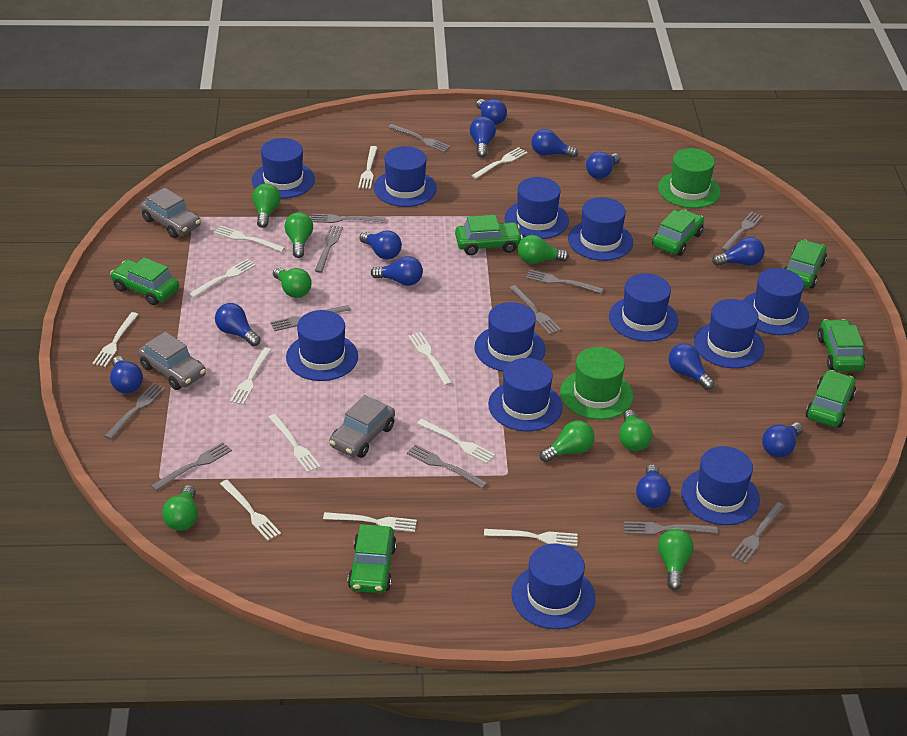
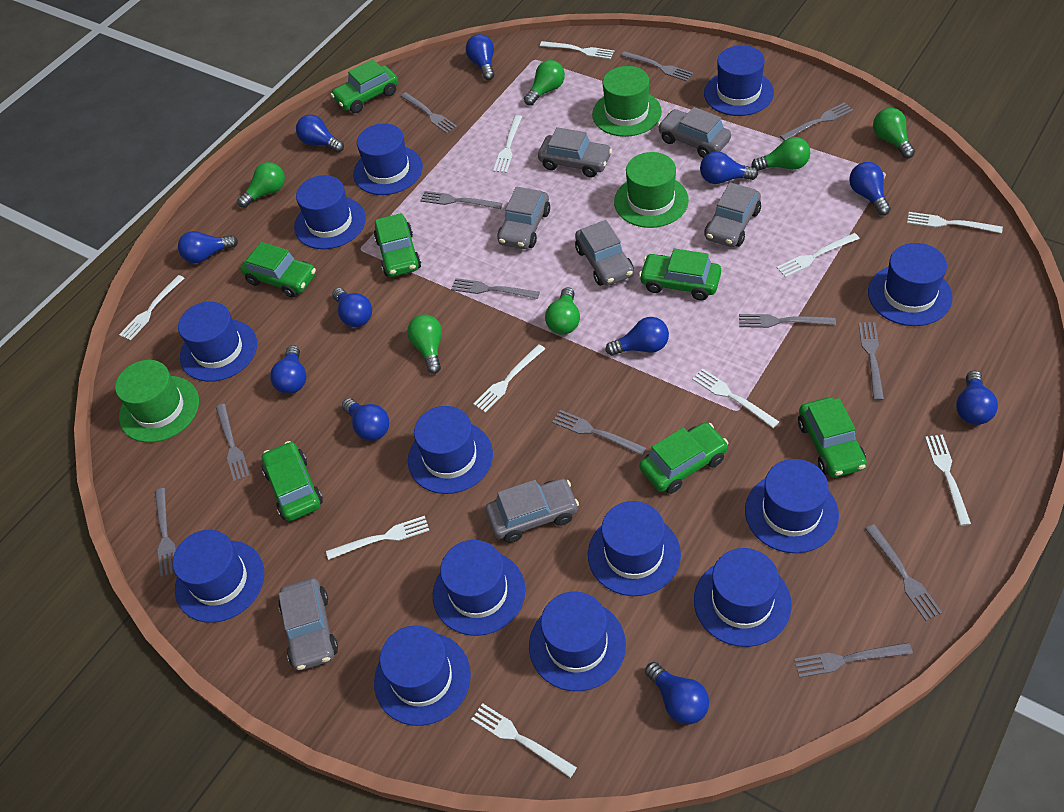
blue hat: 12 -> 13
blue light bulb: 12 -> 11
green hat: 2 -> 3
green light bulb: 8 -> 6
grey car: 3 -> 7
white fork: 12 -> 10

